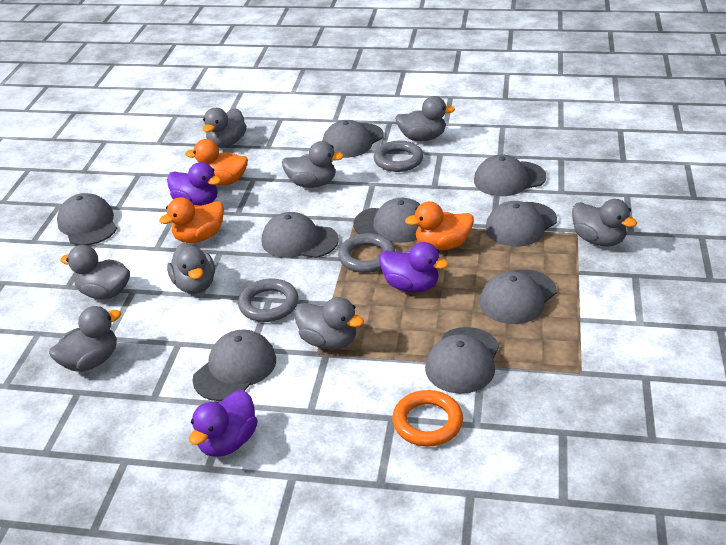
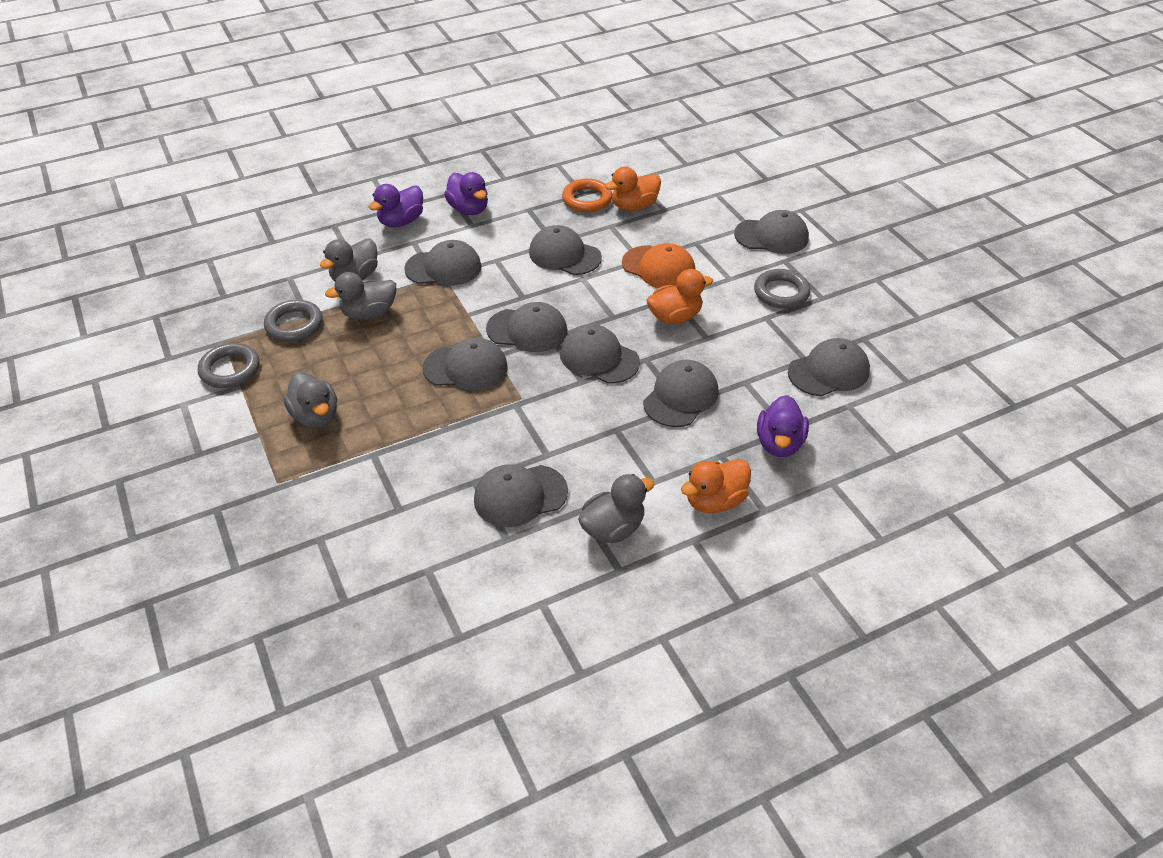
grey duck: 8 -> 4
orange cap: 0 -> 1

